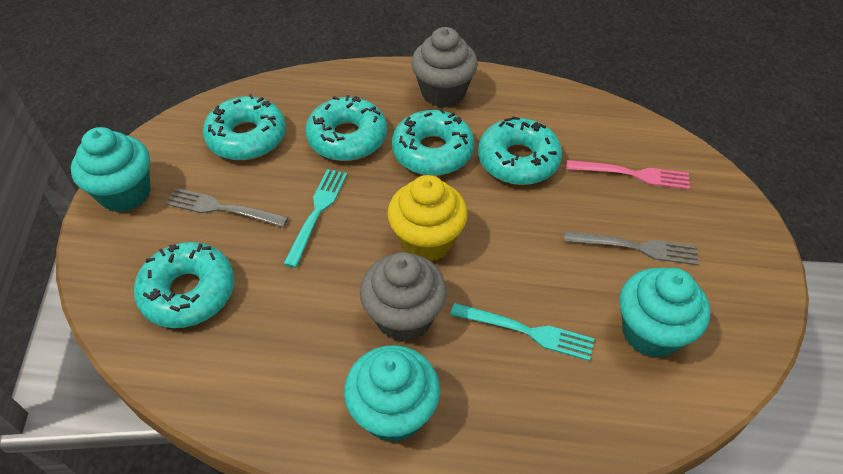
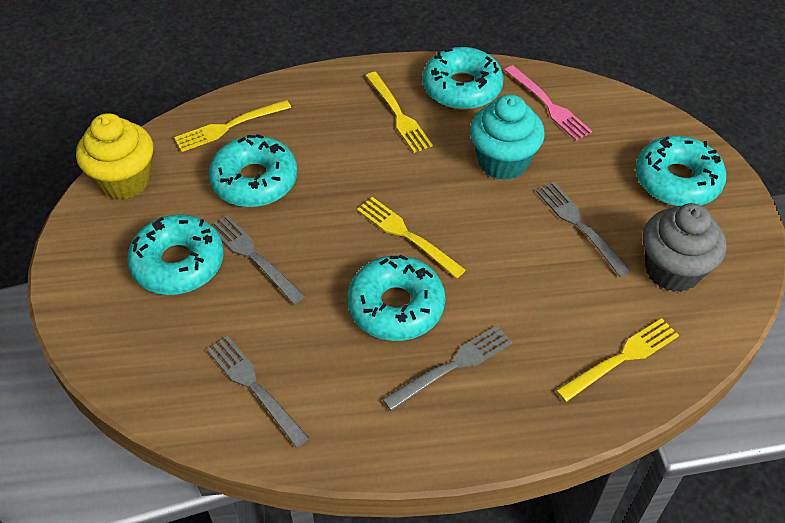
grey cupcake: 2 -> 1
grey fork: 2 -> 4
turquoise cupcake: 3 -> 1
turquoise fork: 2 -> 0
yellow fork: 0 -> 4

